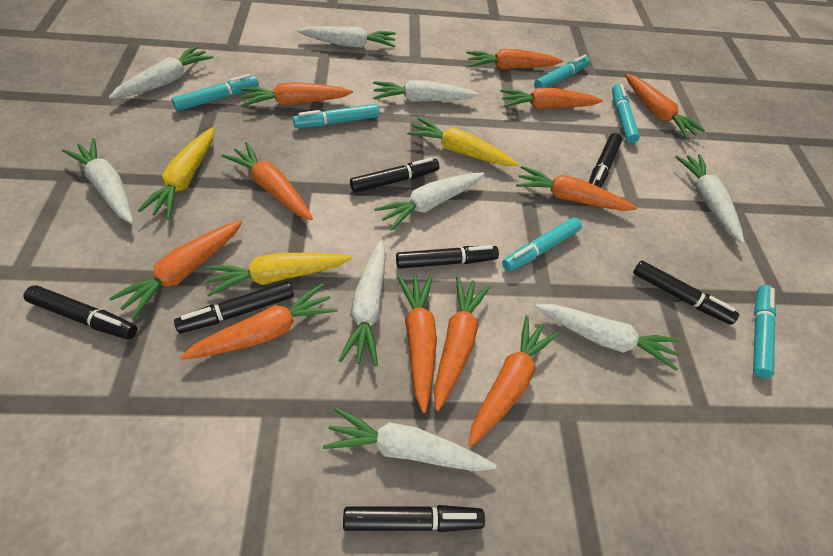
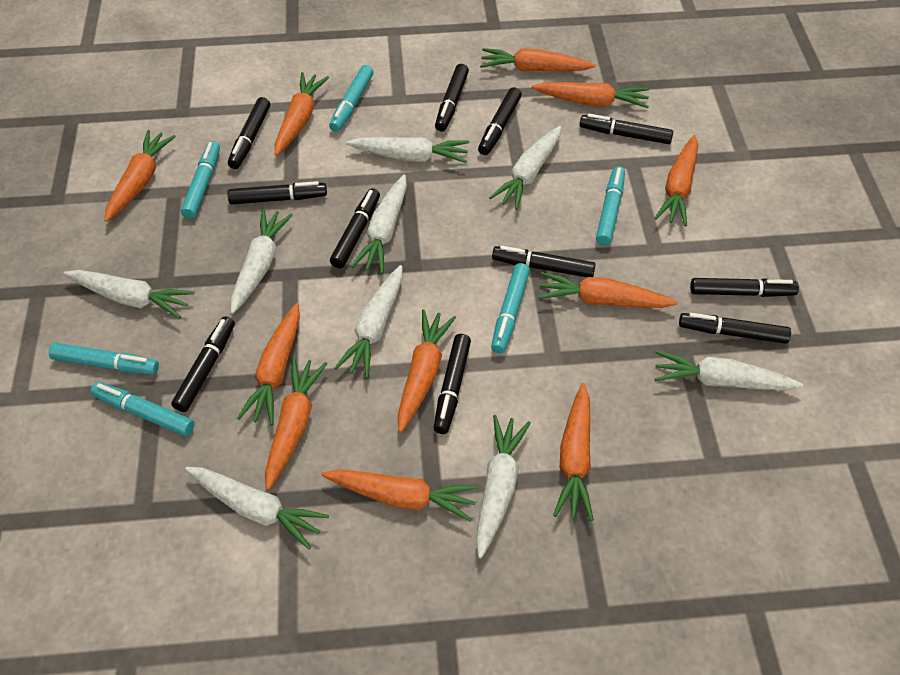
black marker: 7 -> 11
yellow carrot: 3 -> 0

